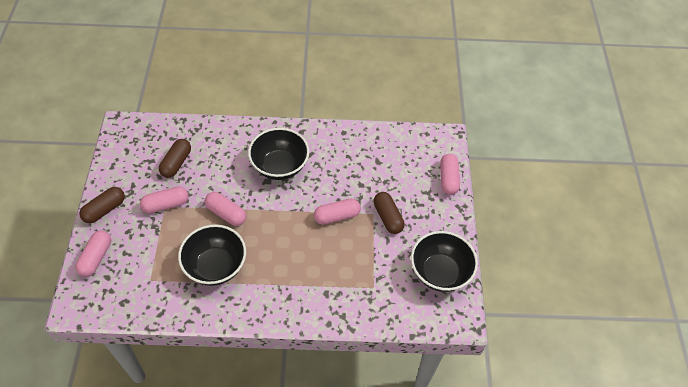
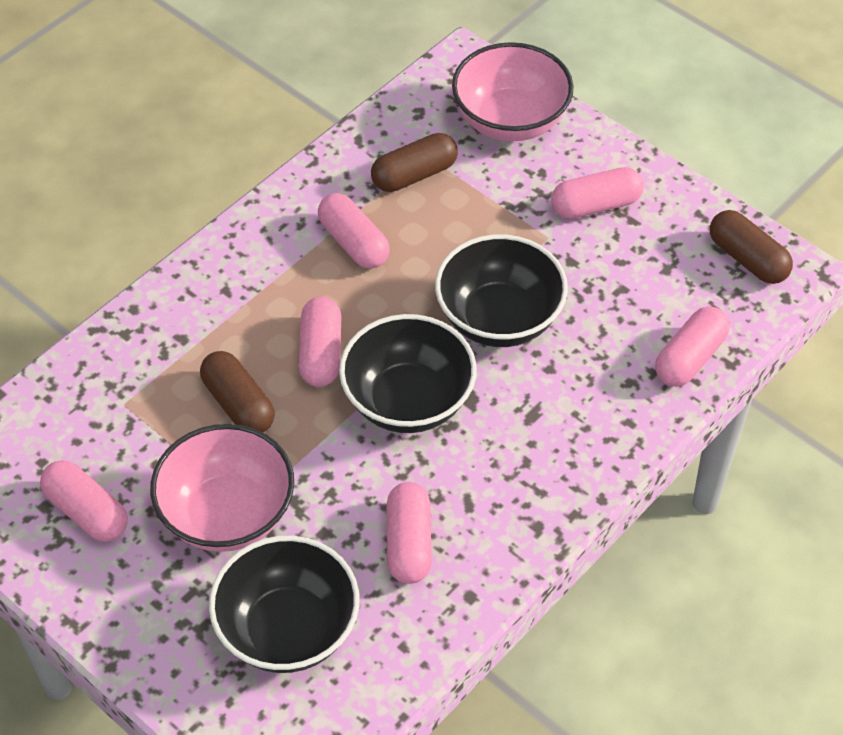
pink bowl: 0 -> 2
pink capsule: 5 -> 6

